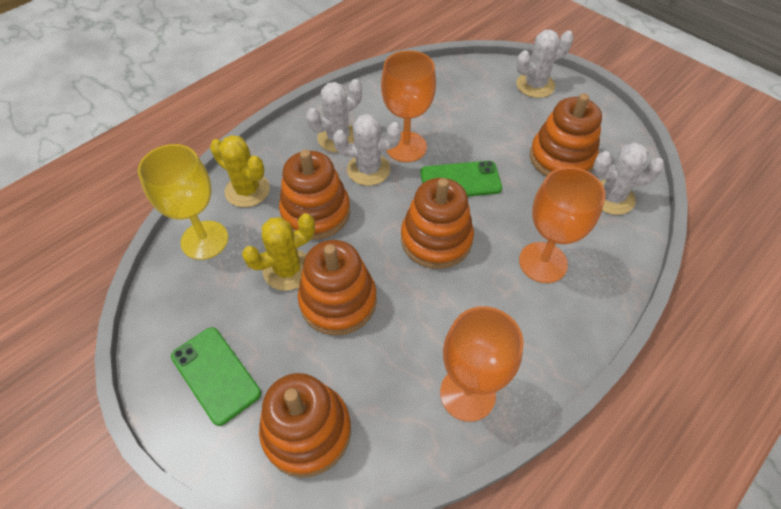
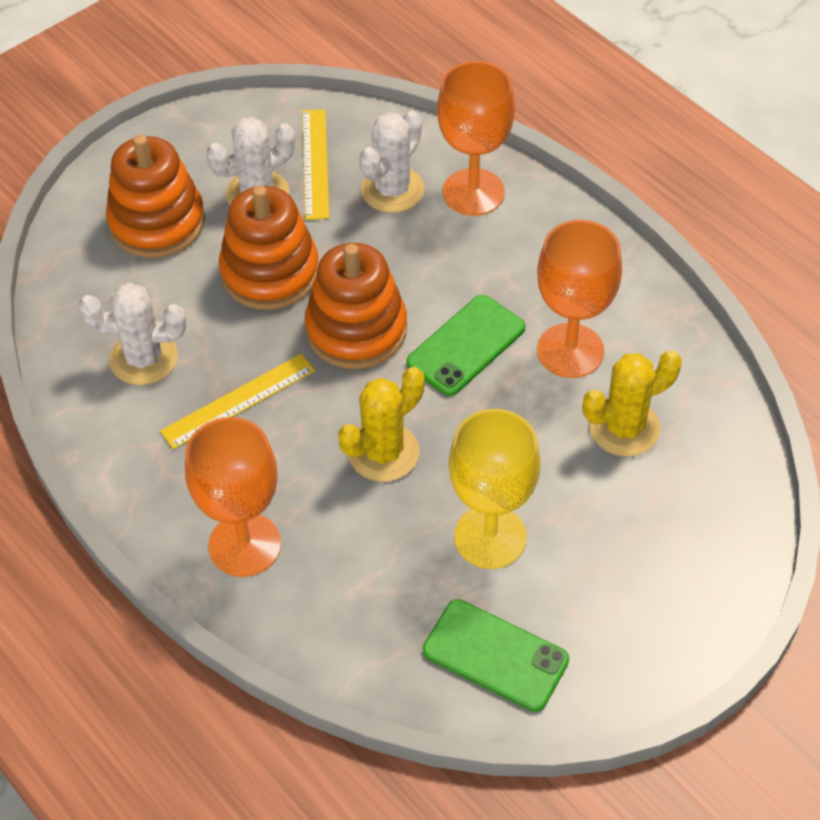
orange stacking toy: 5 -> 3
white cactus: 4 -> 3
yellow ruler: 0 -> 2

